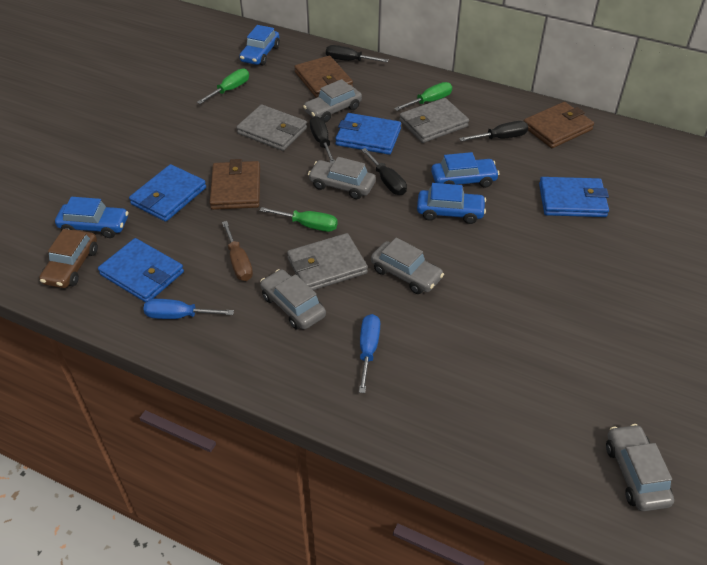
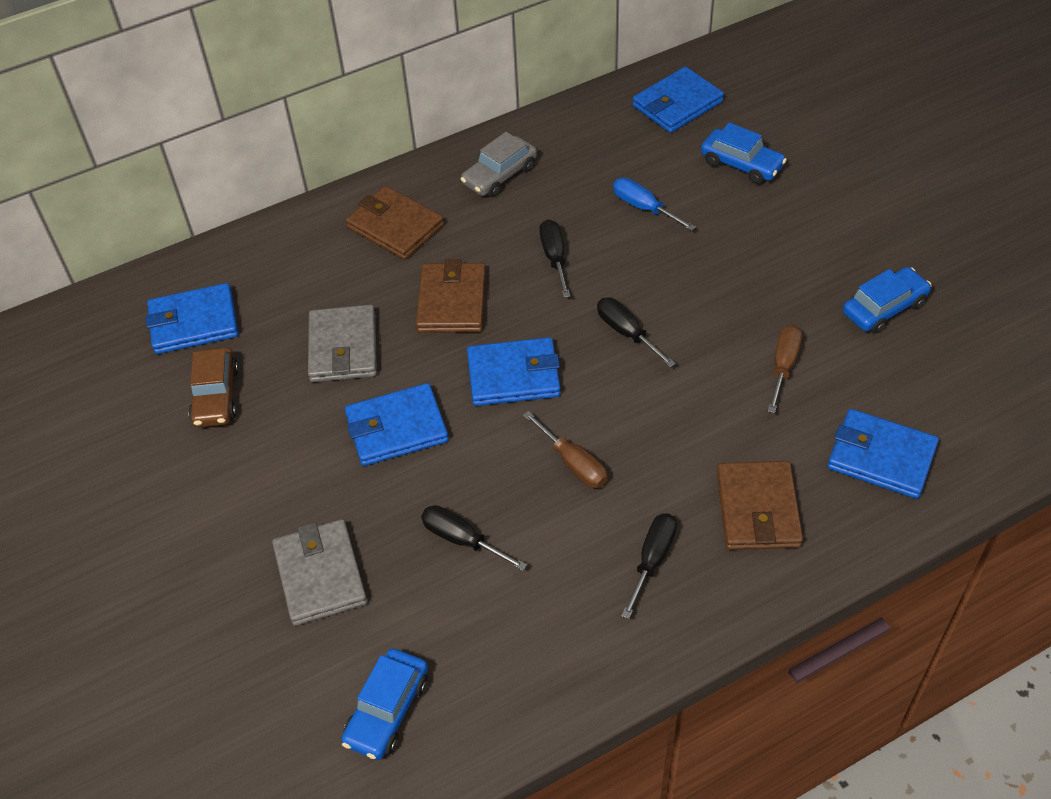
blue car: 4 -> 3
blue screwdriver: 2 -> 1
blue wallet: 4 -> 5
brown screwdriver: 1 -> 2
green screwdriver: 3 -> 0
grey car: 5 -> 1
grey wallet: 3 -> 2

